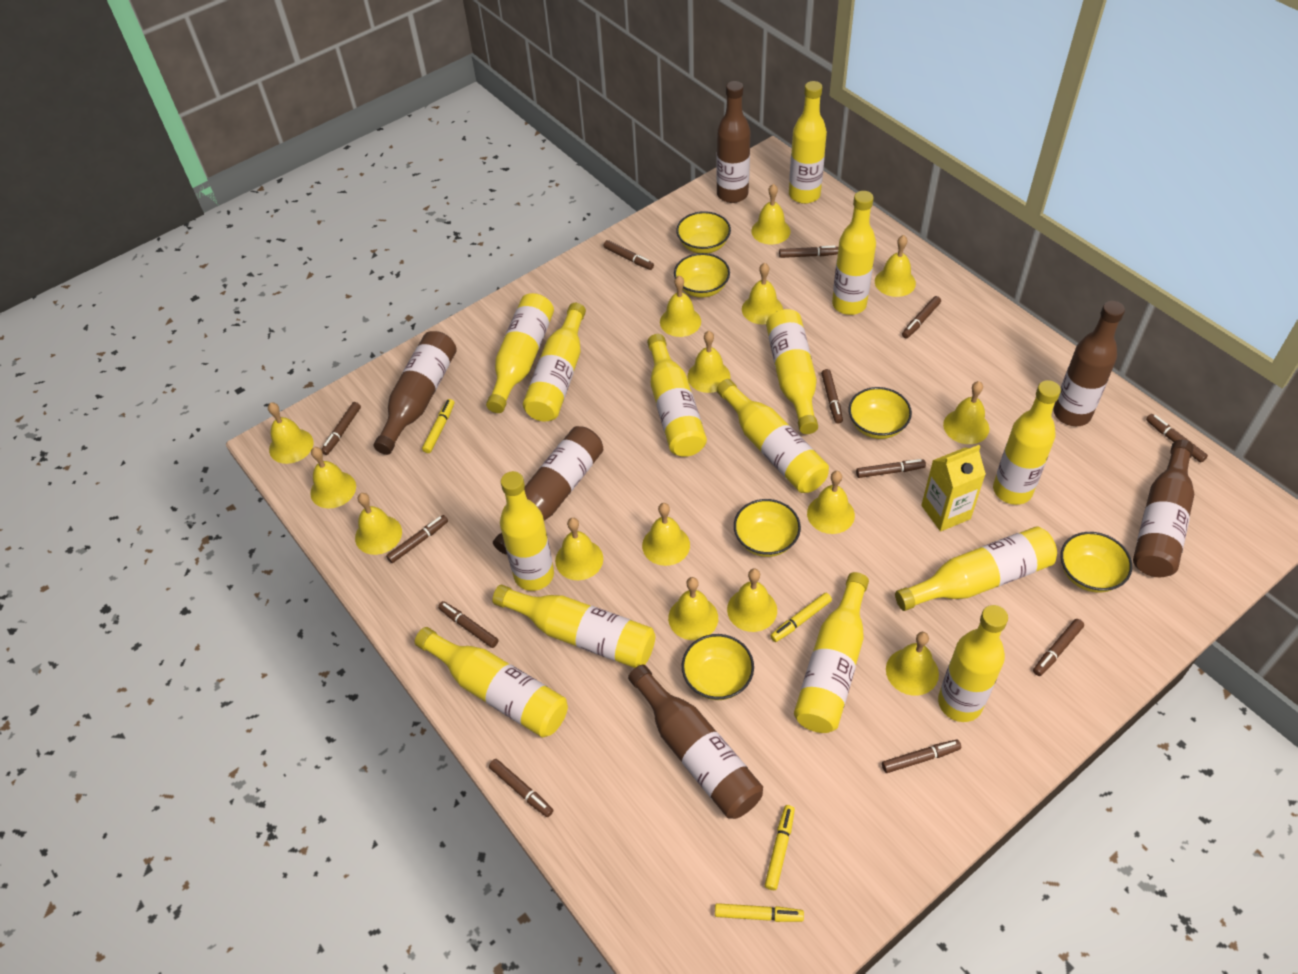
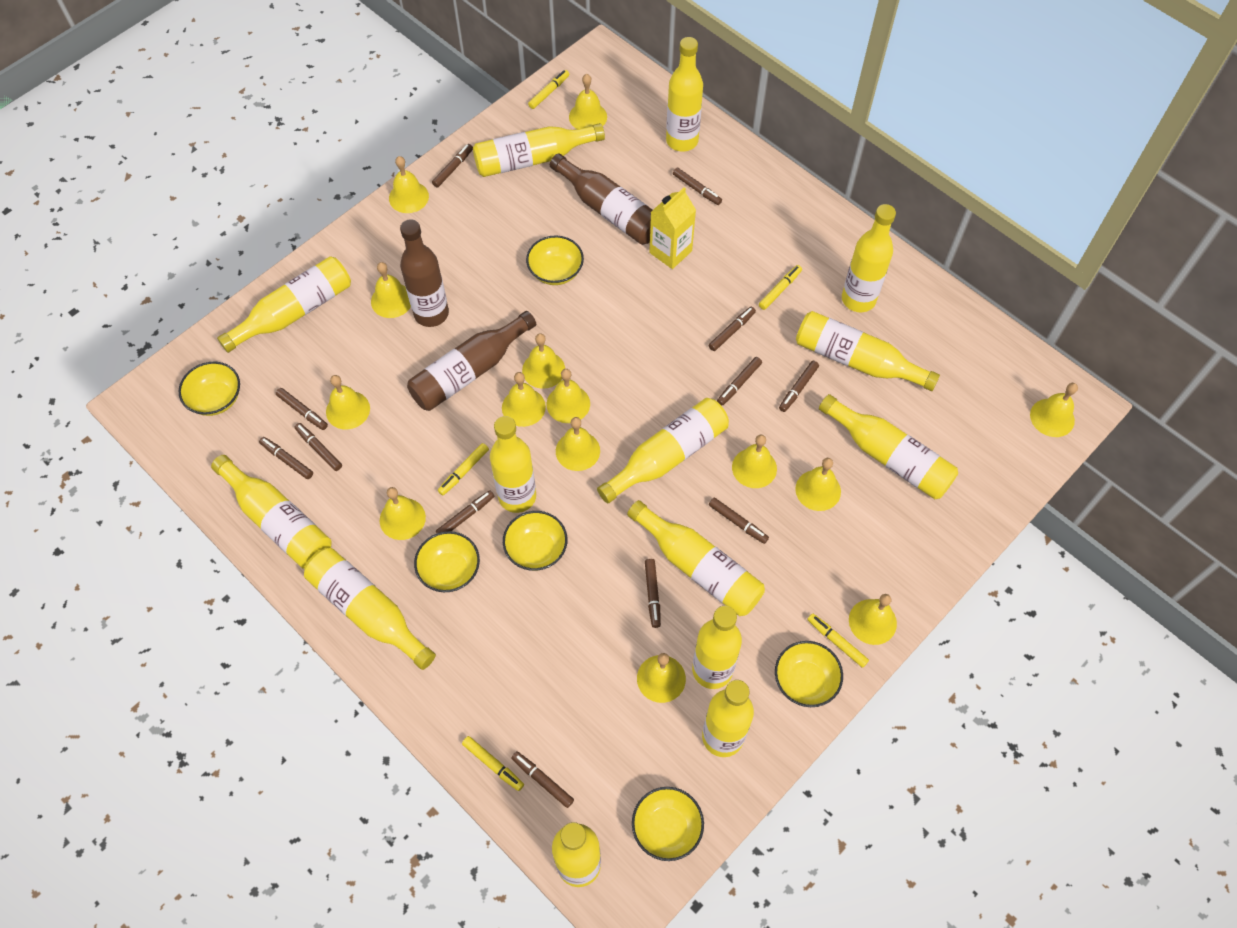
brown bottle: 6 -> 3
yellow bell: 15 -> 14
yellow marker: 4 -> 5

